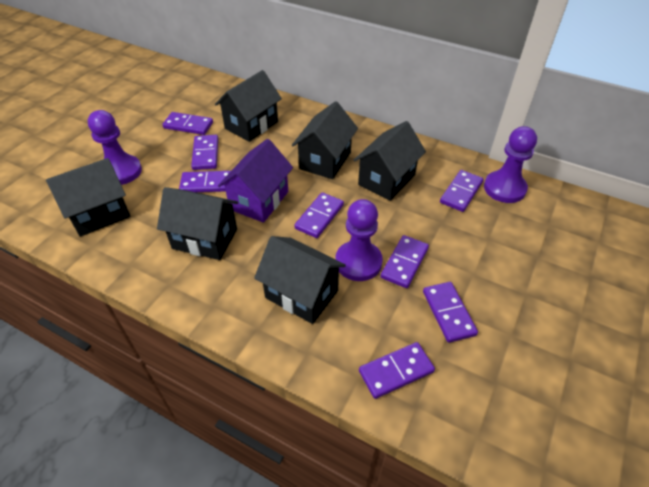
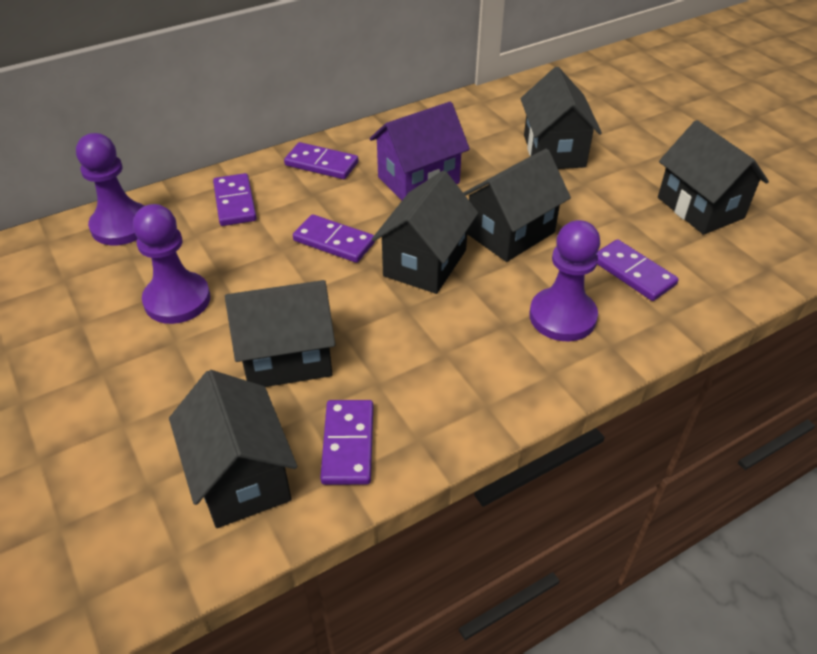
purple domino: 8 -> 5

